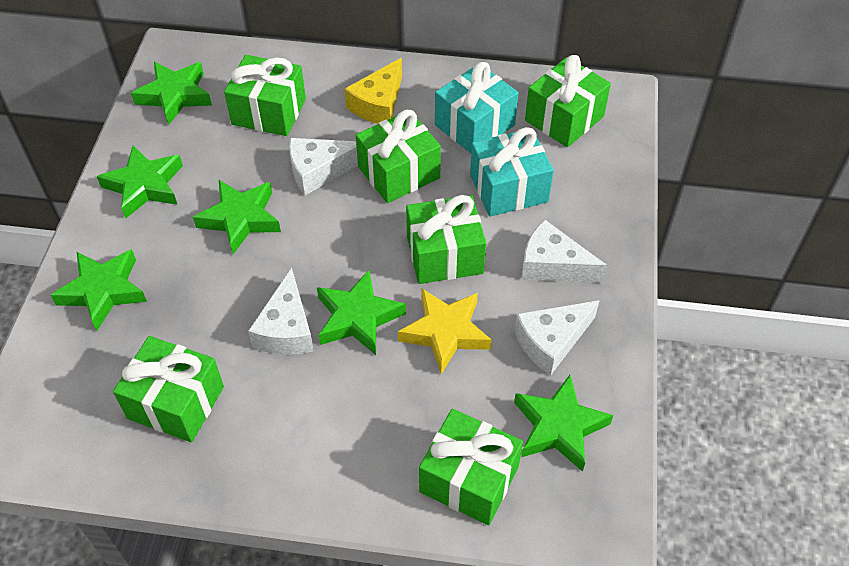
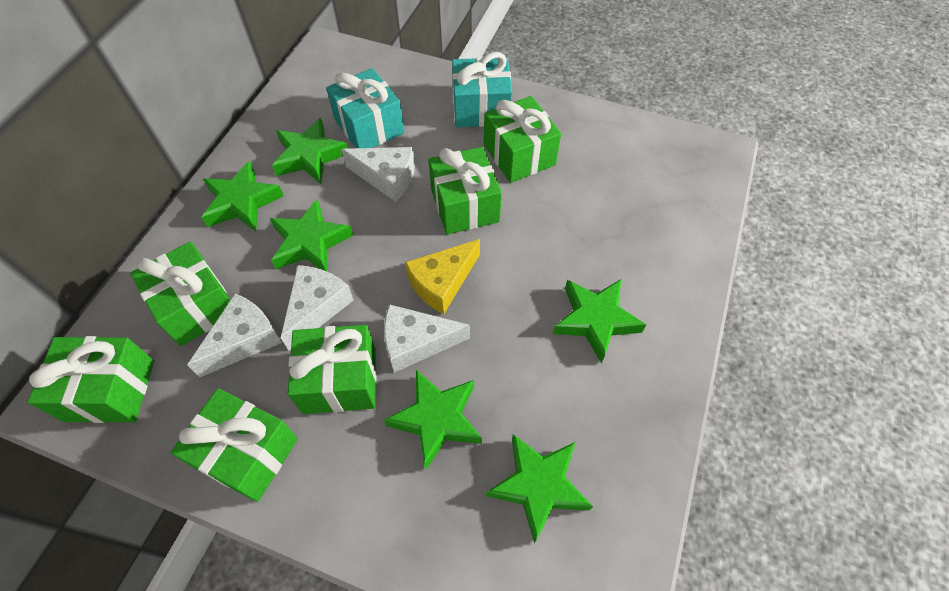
yellow star: 1 -> 0

